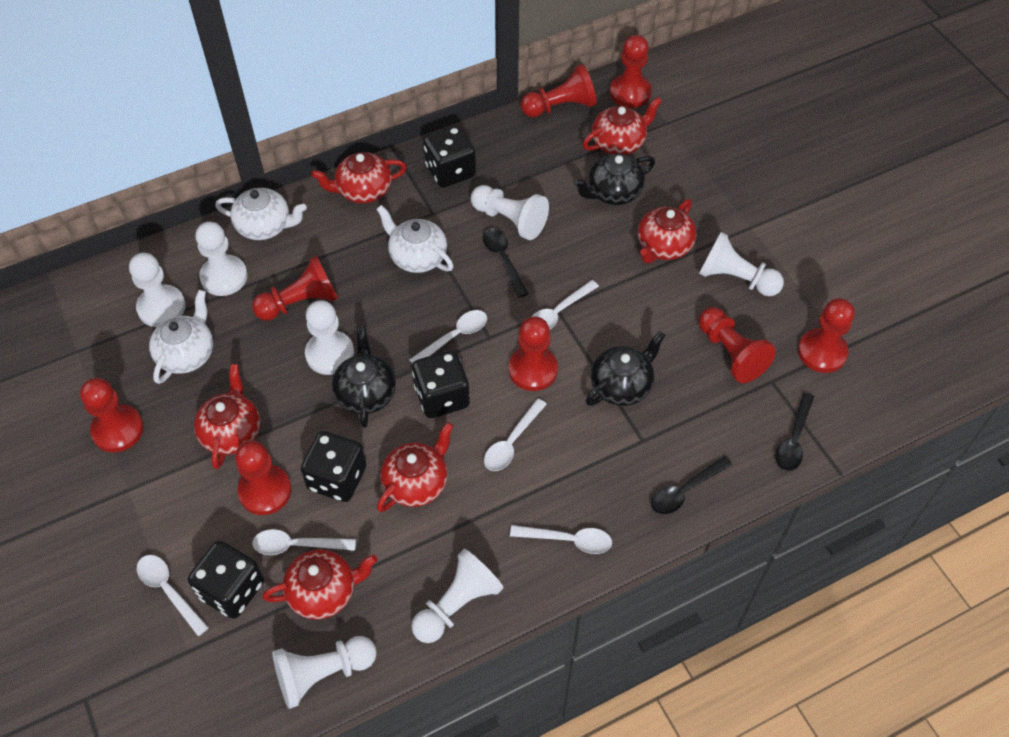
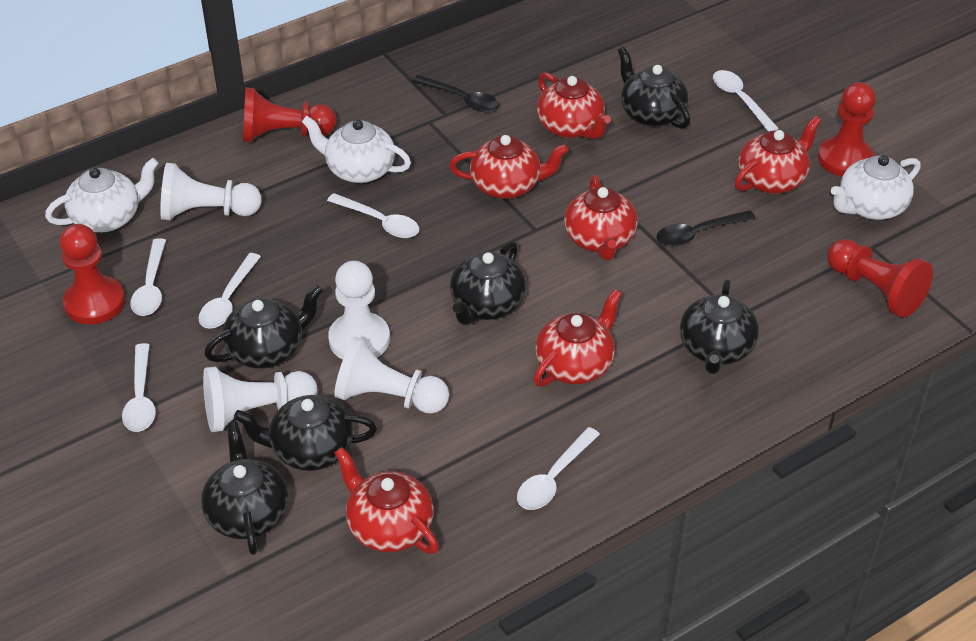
black dice: 4 -> 0
black spoon: 3 -> 2
black teapot: 3 -> 6
red pawn: 8 -> 4
white pawn: 7 -> 4

